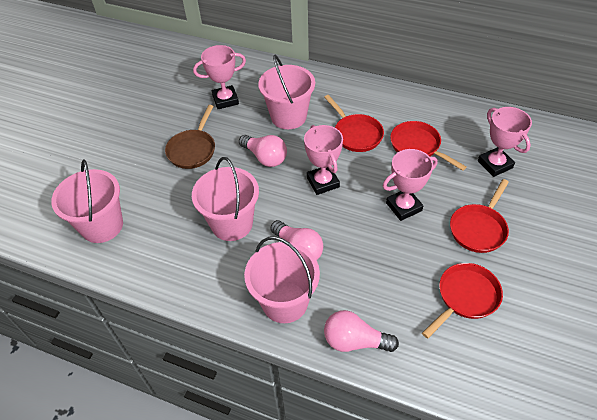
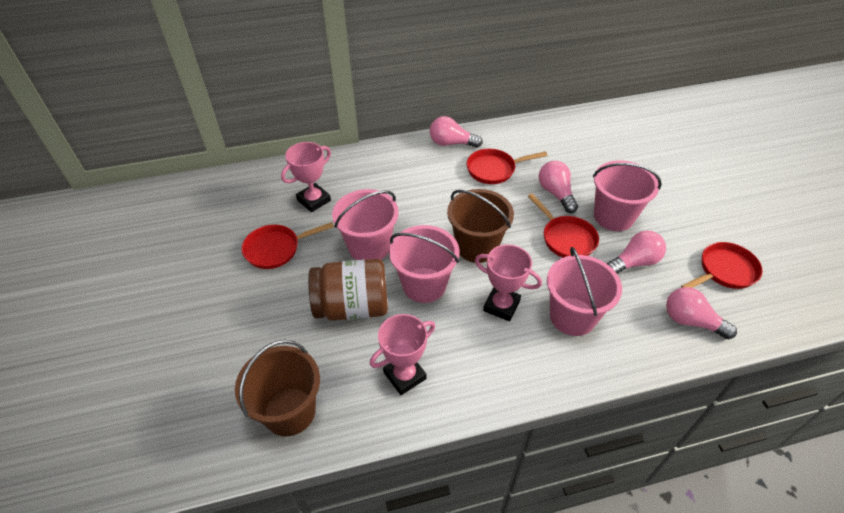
brown bucket: 0 -> 2
brown jar: 0 -> 1
brown pan: 1 -> 0
pink light bulb: 3 -> 4
pink trophy: 4 -> 3

